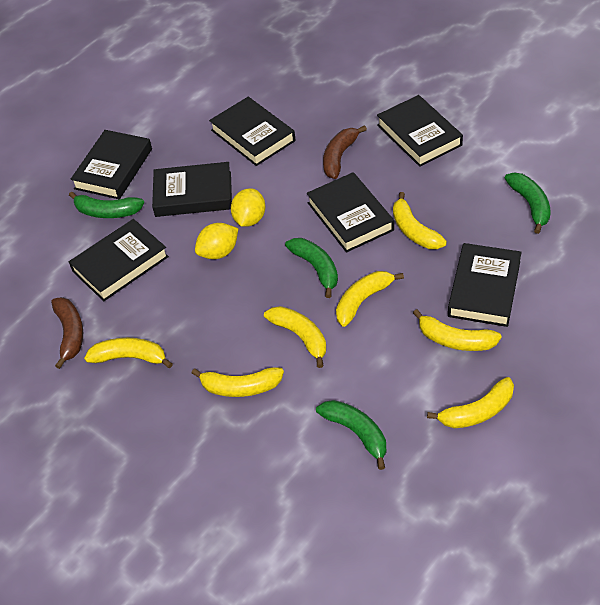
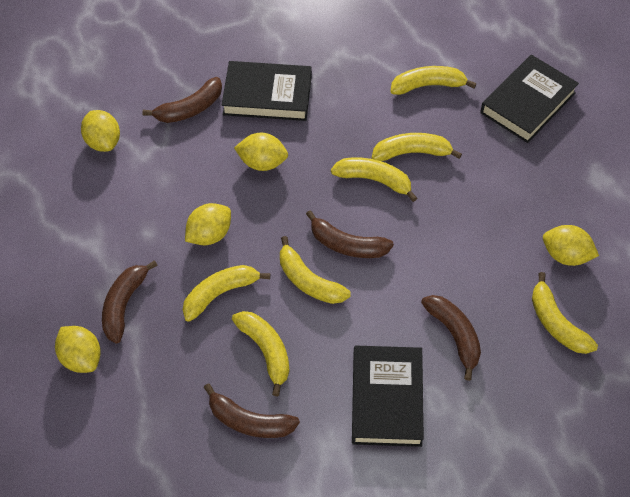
black book: 7 -> 3
brown banana: 2 -> 5
green banana: 4 -> 0
yellow lemon: 2 -> 5

